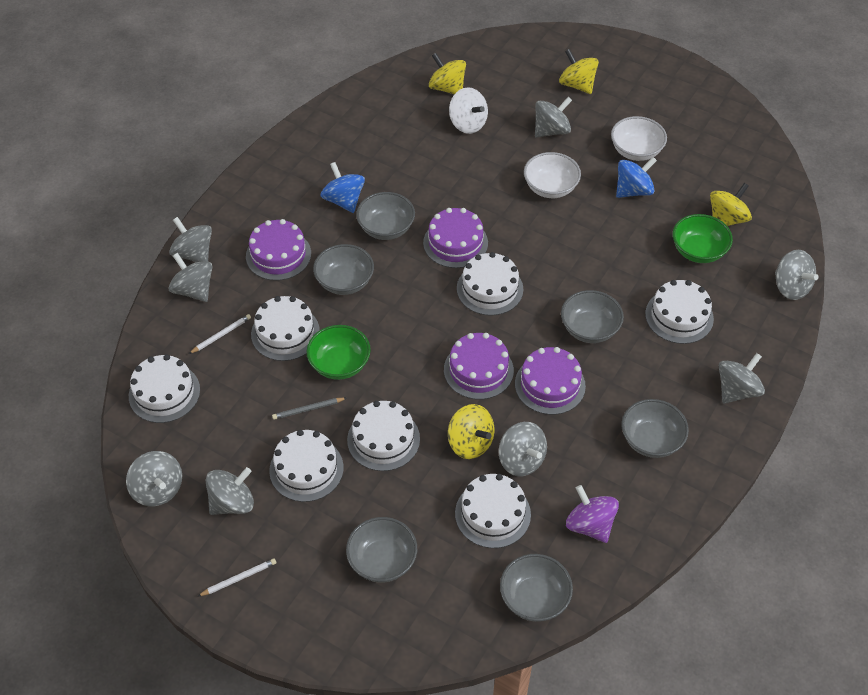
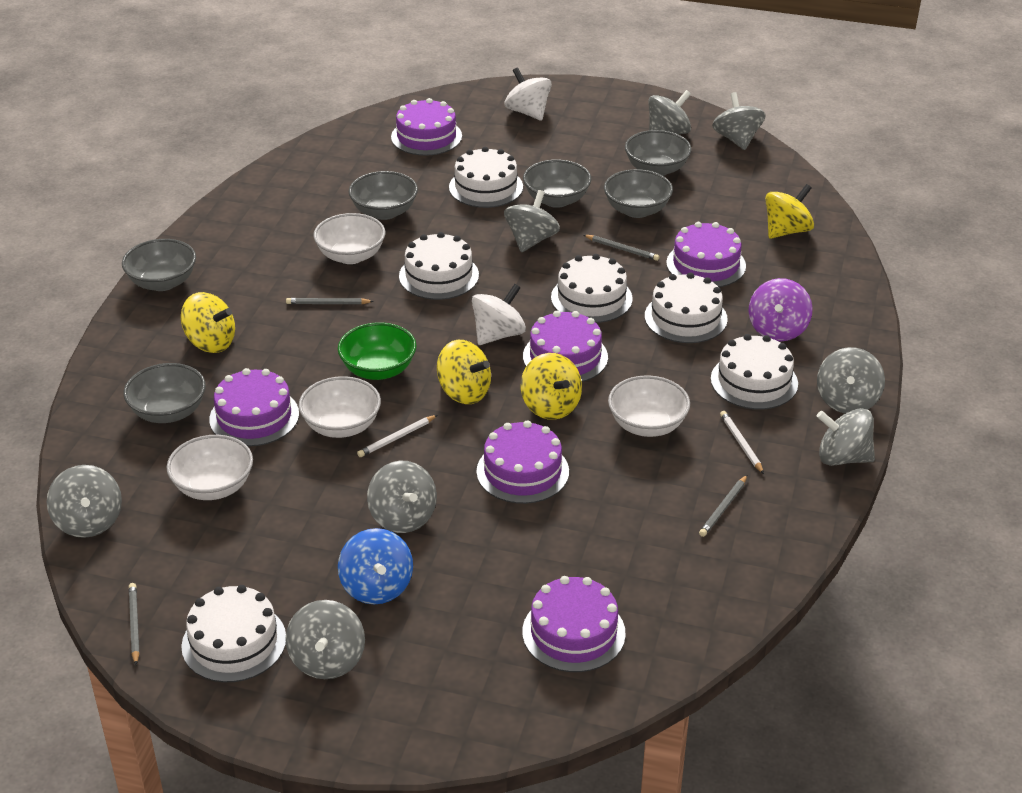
blue spinning top: 2 -> 1
green bowl: 2 -> 1
grey pencil: 1 -> 4
purple cake: 4 -> 6
white bowl: 2 -> 4
white cake: 7 -> 6
white spinning top: 1 -> 2

